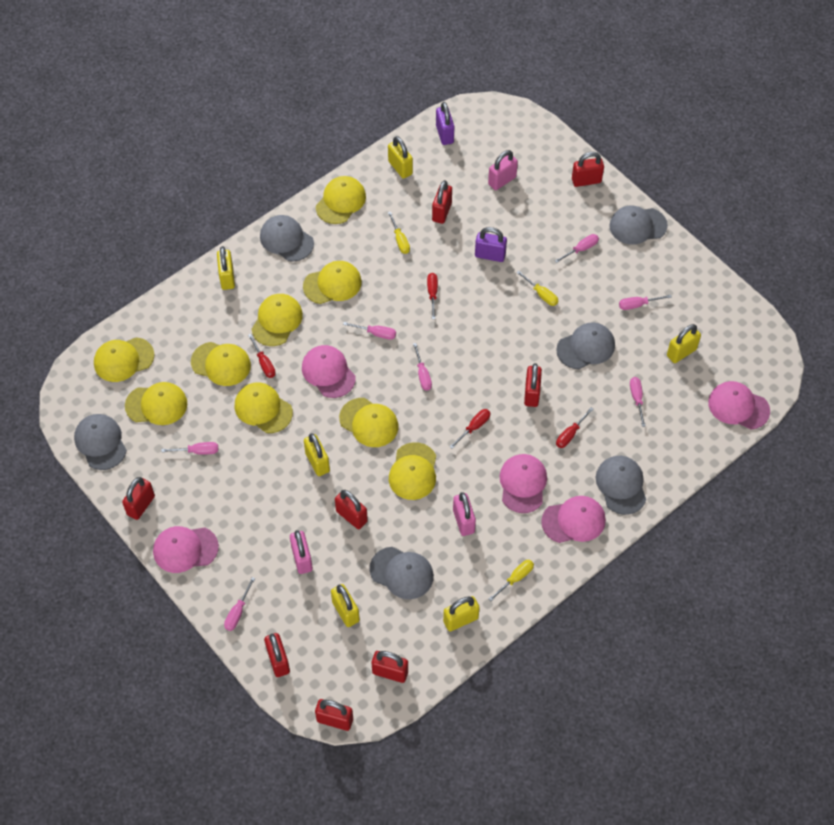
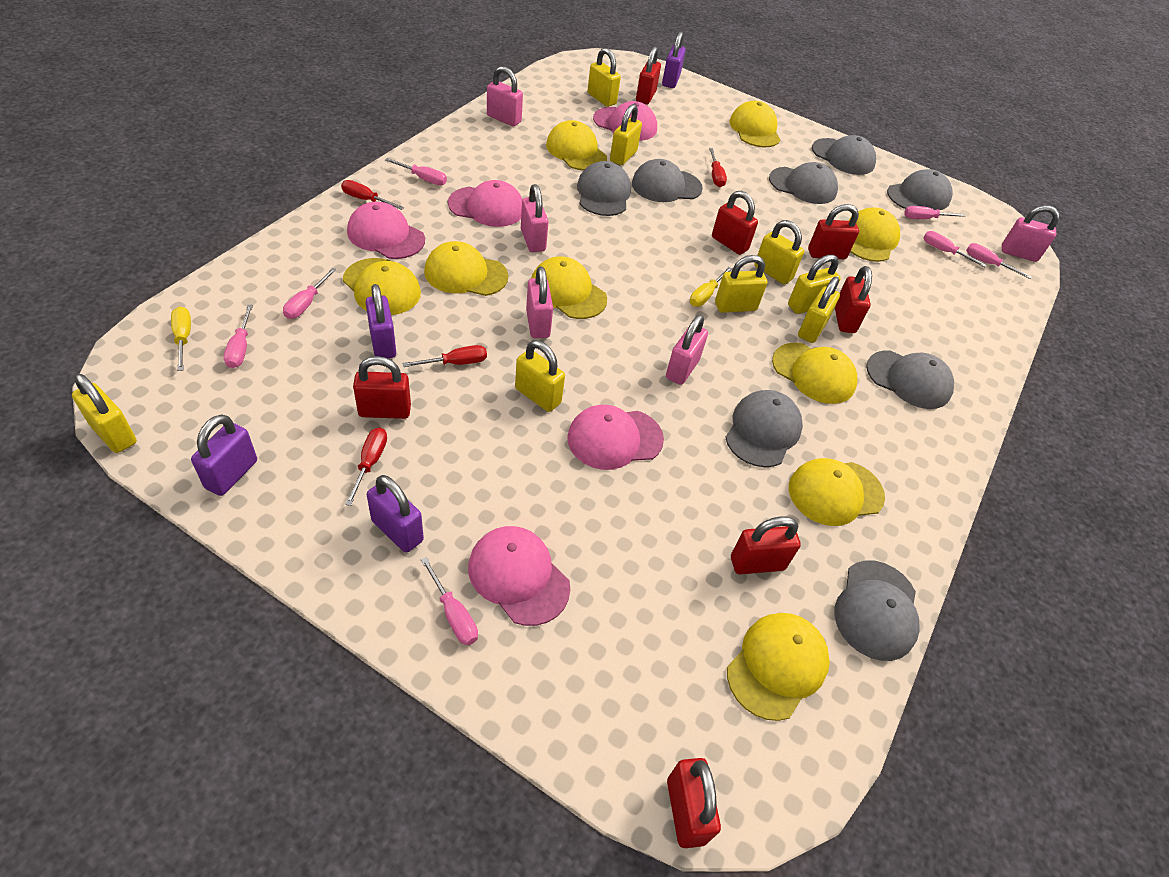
grey cap: 6 -> 8
pink padlock: 3 -> 5
purple padlock: 2 -> 4
red padlock: 8 -> 7
yellow padlock: 6 -> 8
yellow screwdriver: 3 -> 2

